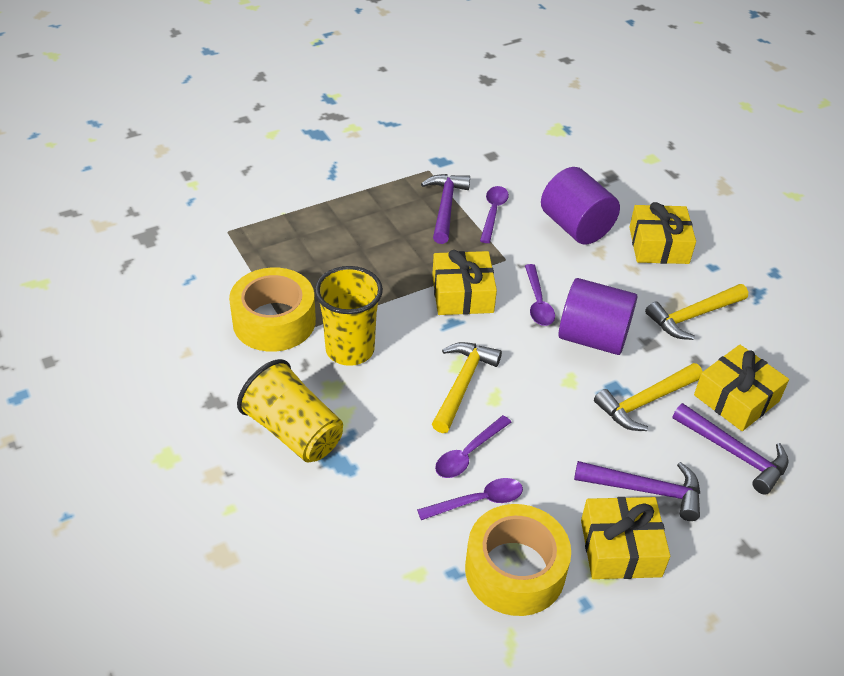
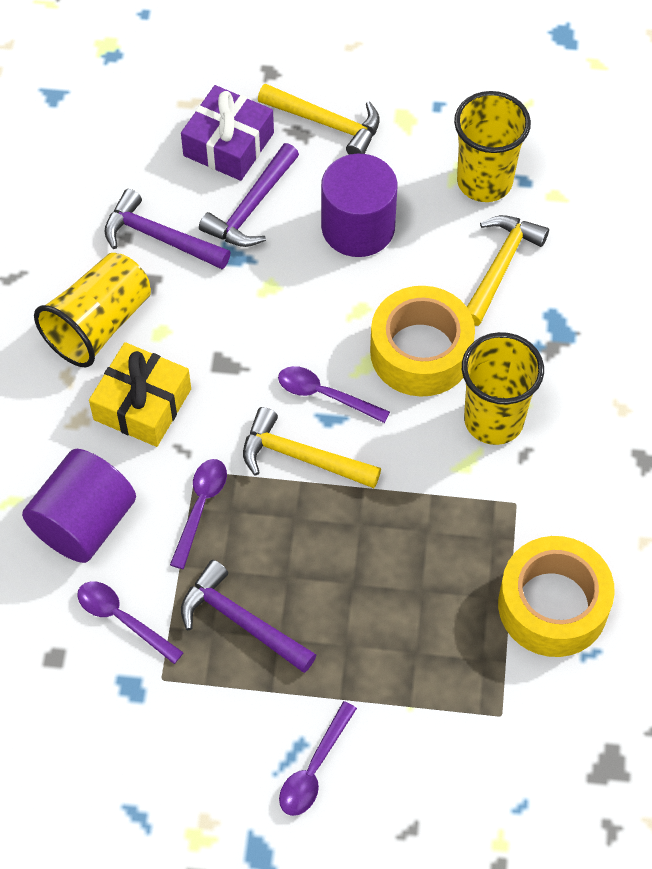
purple gift: 0 -> 1
yellow cup: 2 -> 3
yellow gift: 4 -> 1

